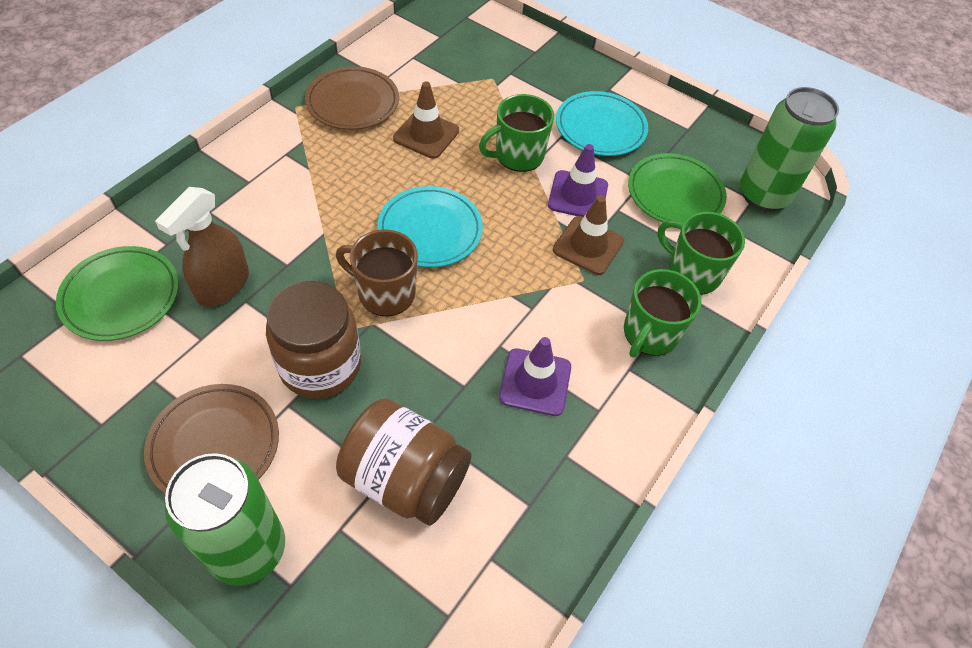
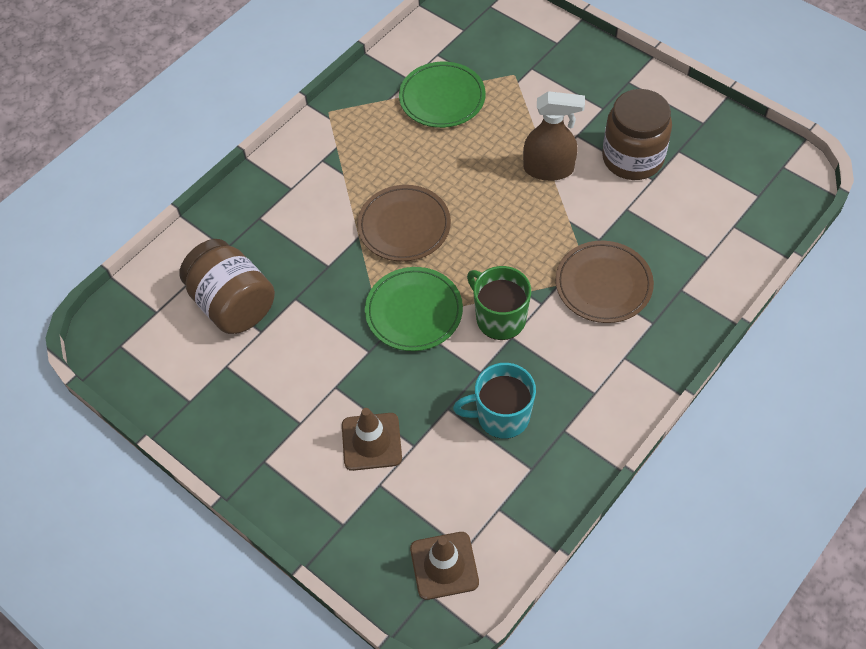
brown mug: 1 -> 0
green can: 2 -> 0
green mug: 3 -> 1
purple traffic cone: 2 -> 0
turquoise mug: 0 -> 1
turquoise plate: 2 -> 0

